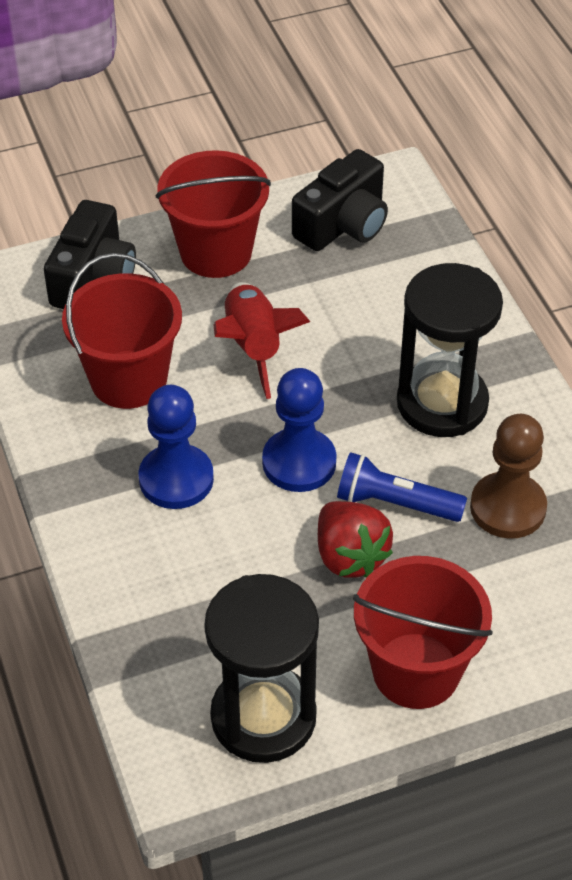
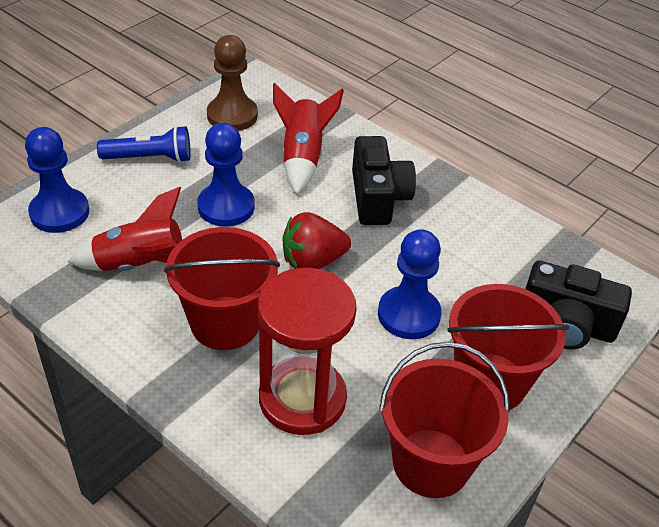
black hourglass: 2 -> 0
blue pawn: 2 -> 3
red hourglass: 0 -> 1
red rocket: 1 -> 2

